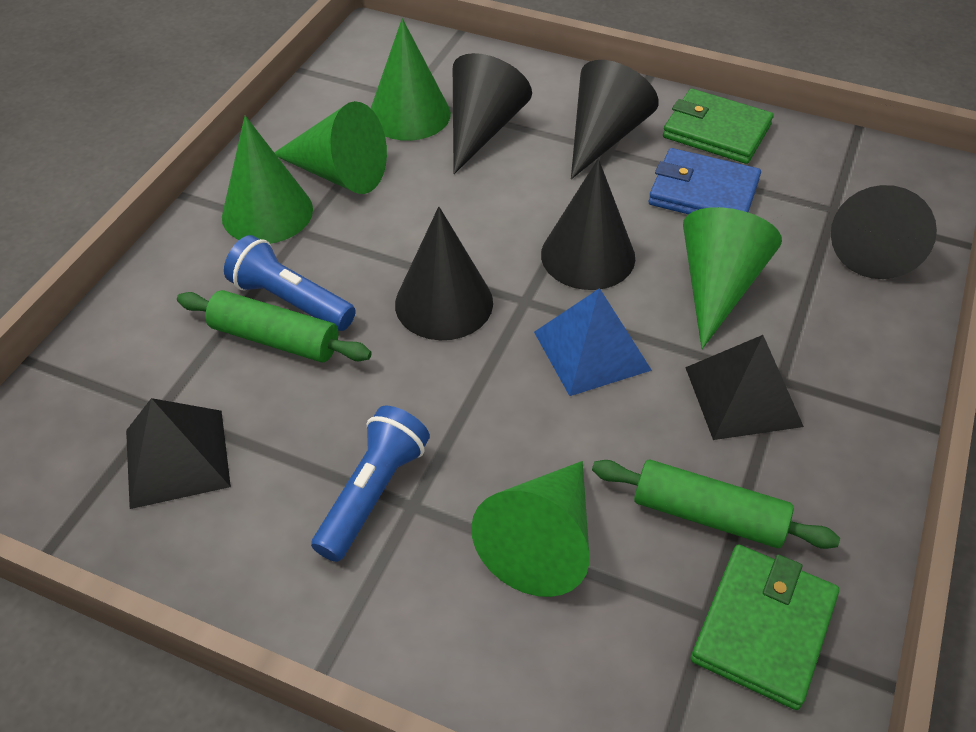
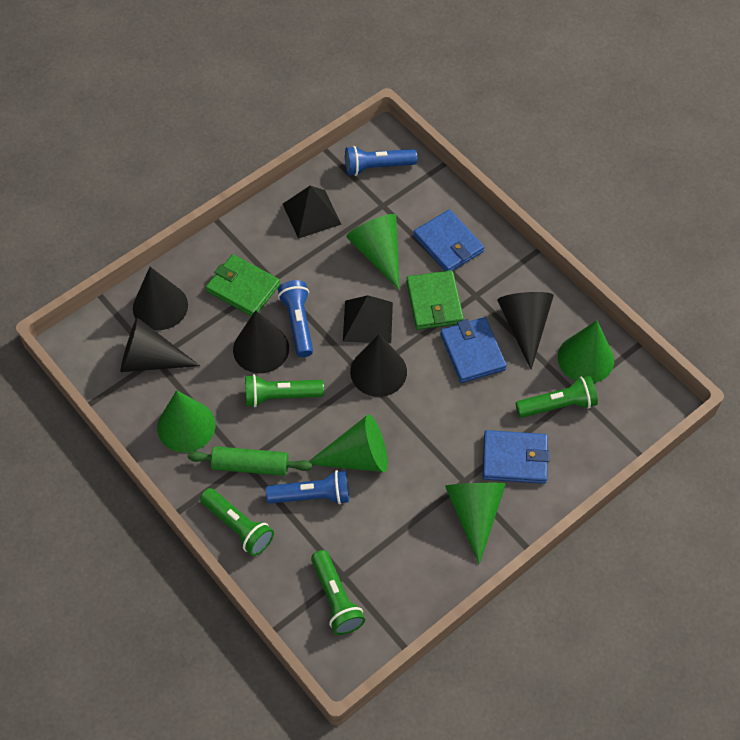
blue flashlight: 2 -> 3
blue pyramid: 1 -> 0
blue wallet: 1 -> 3
green flashlight: 0 -> 4
green rolling pin: 2 -> 1

